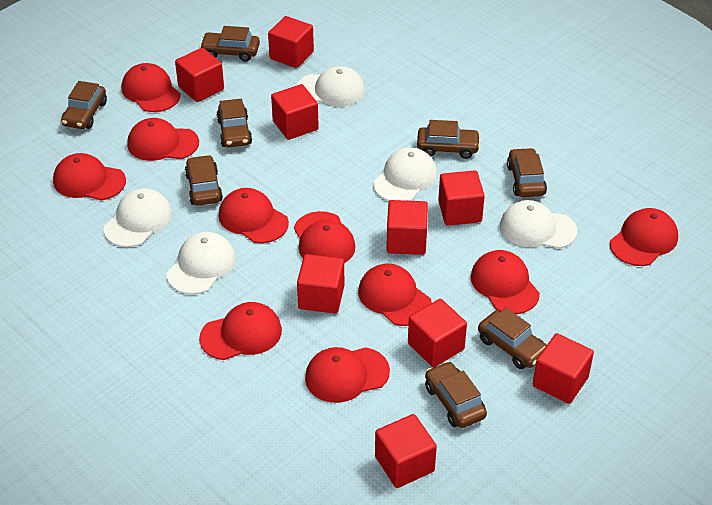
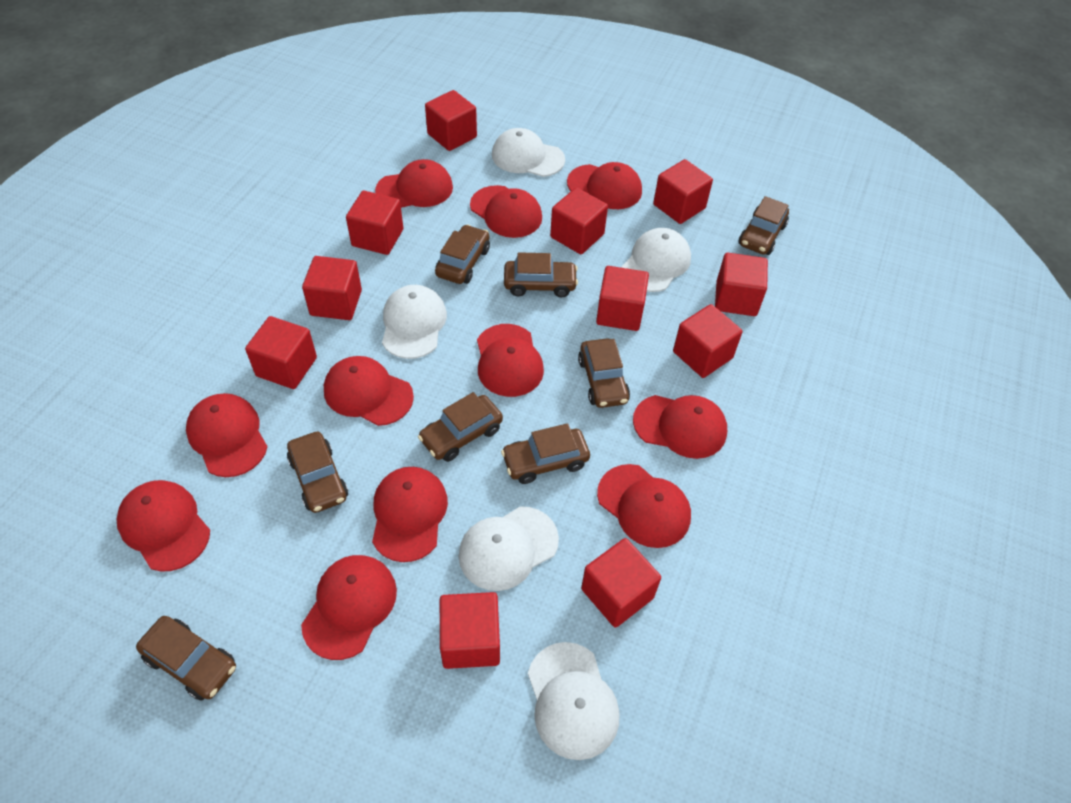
red cap: 10 -> 11
red cube: 9 -> 11

